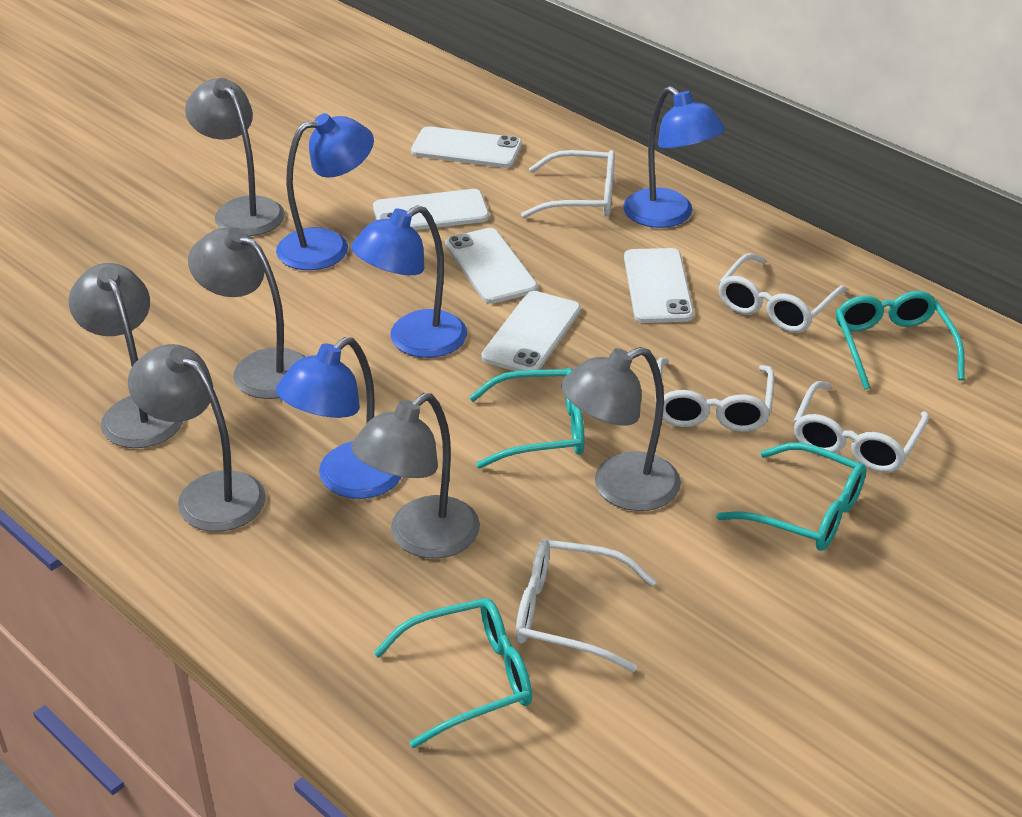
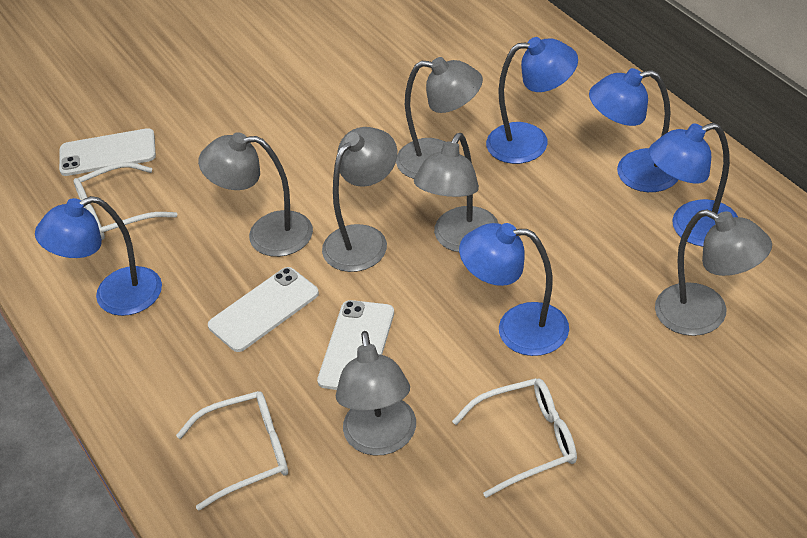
blue lamp: 4 -> 5
turquoise glasses: 4 -> 0
white glasses: 5 -> 3
white phone: 5 -> 3

